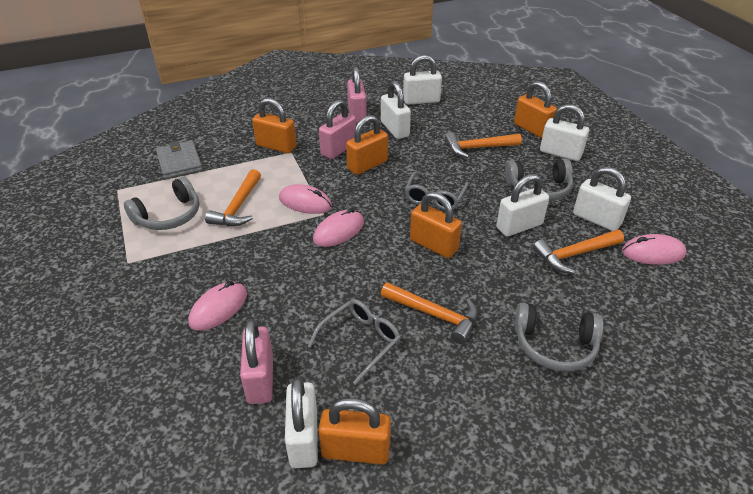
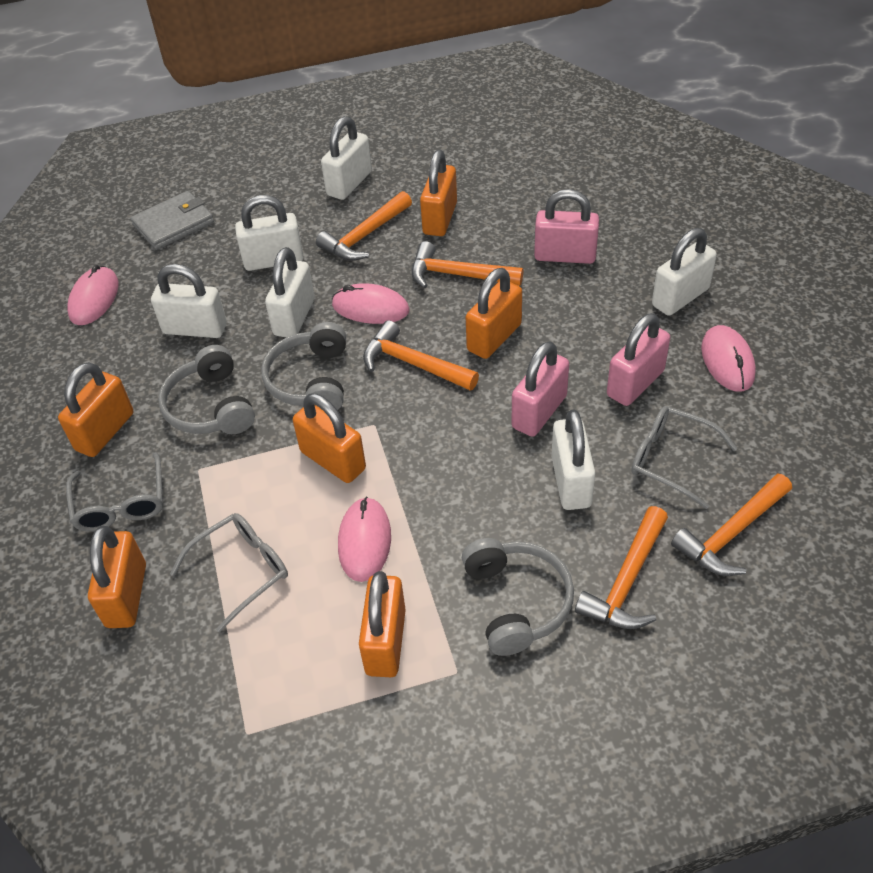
grey glasses: 2 -> 3
orange hammer: 4 -> 5
orange padlock: 5 -> 6

